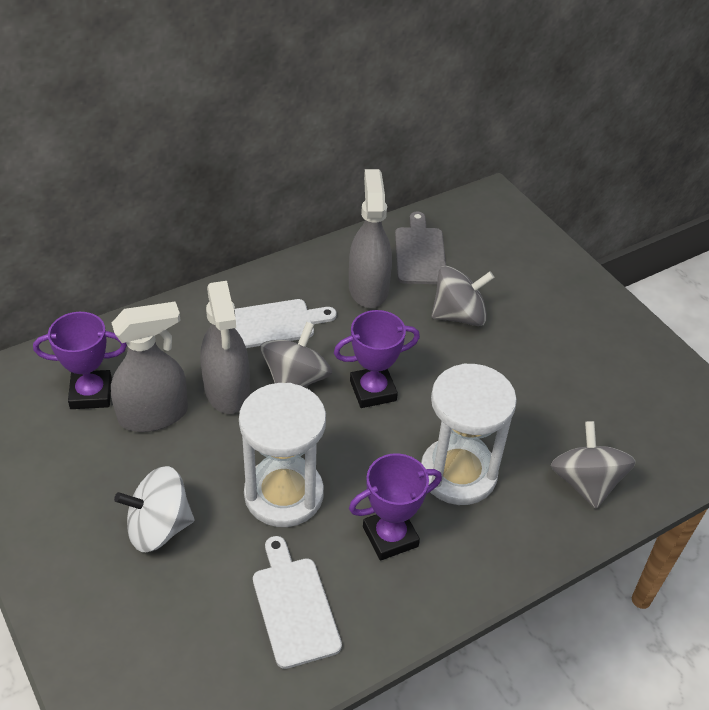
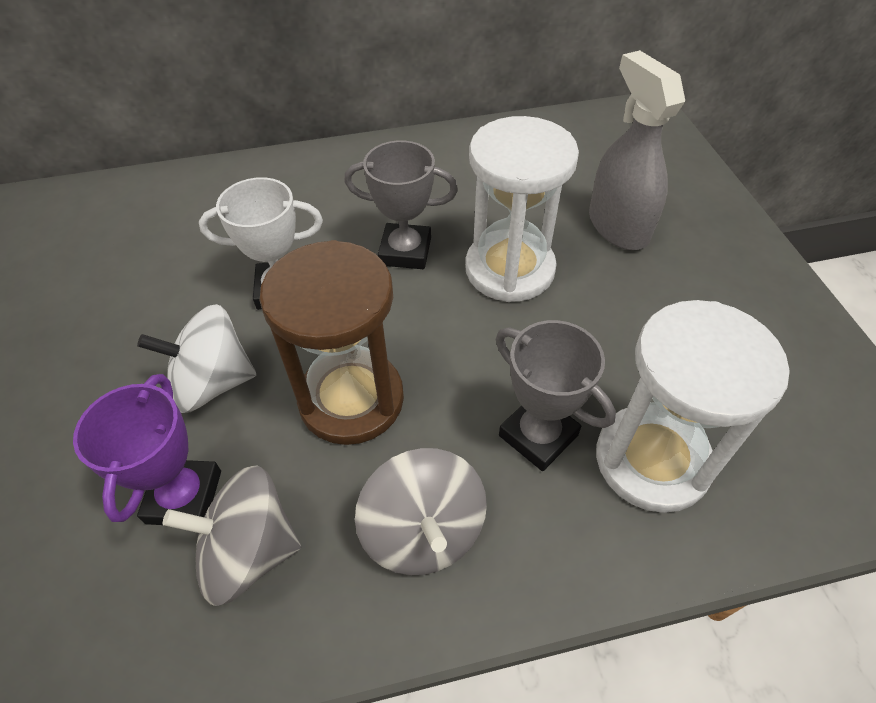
brown hourglass: 0 -> 1
grey cutting board: 1 -> 0
grey spinning top: 3 -> 2
grey spray bottle: 3 -> 1
grey trophy: 0 -> 2
purple trophy: 3 -> 1
white cutting board: 2 -> 0
white trophy: 0 -> 1

